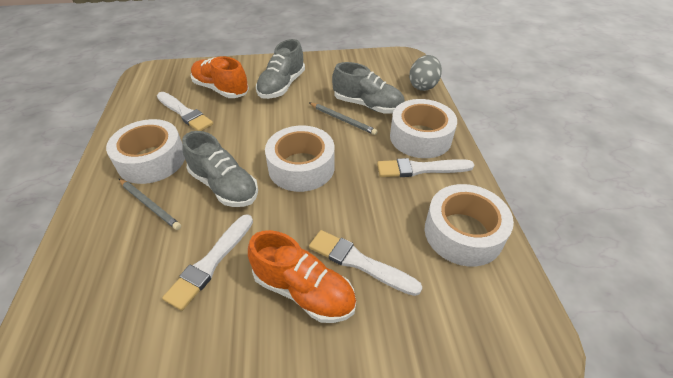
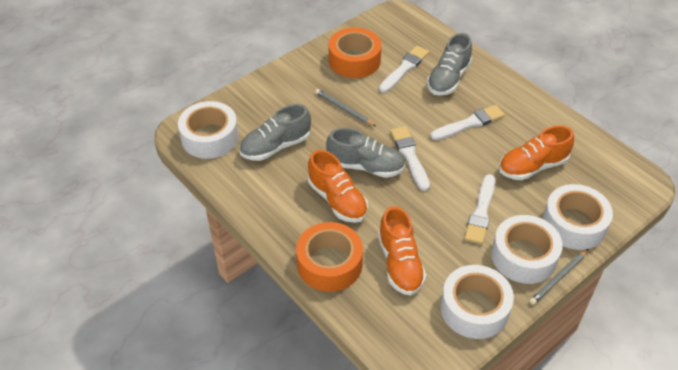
grey egg: 1 -> 0
orange shoe: 2 -> 3
orange tape: 0 -> 2

